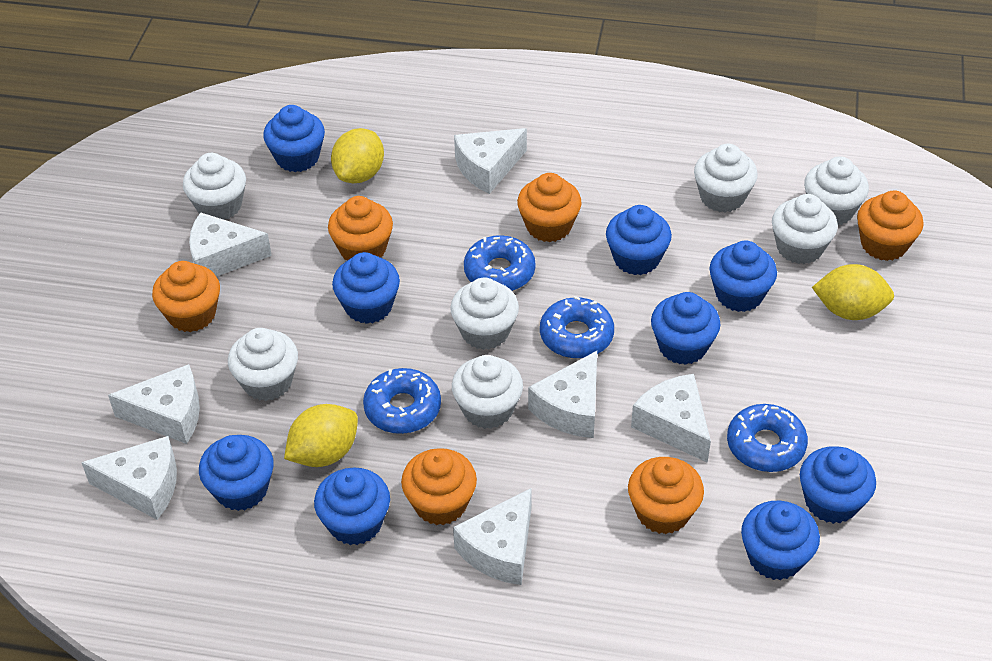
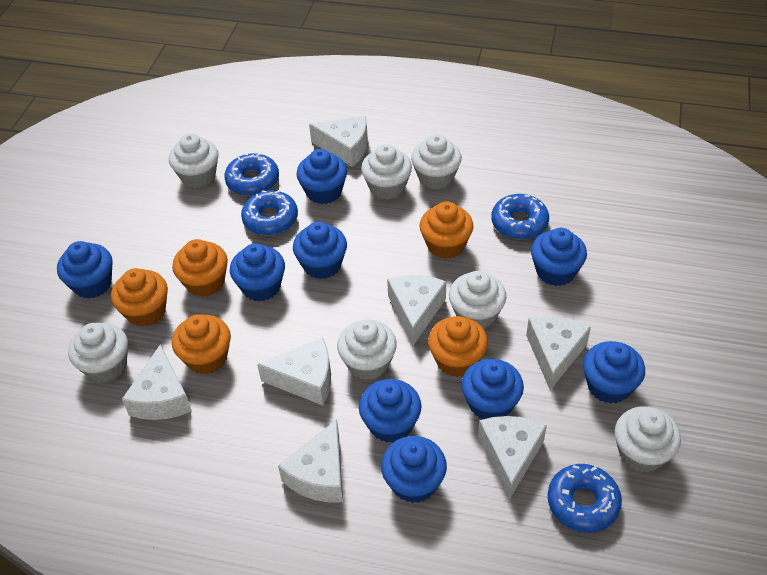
orange cupcake: 6 -> 5
yellow lemon: 3 -> 0

